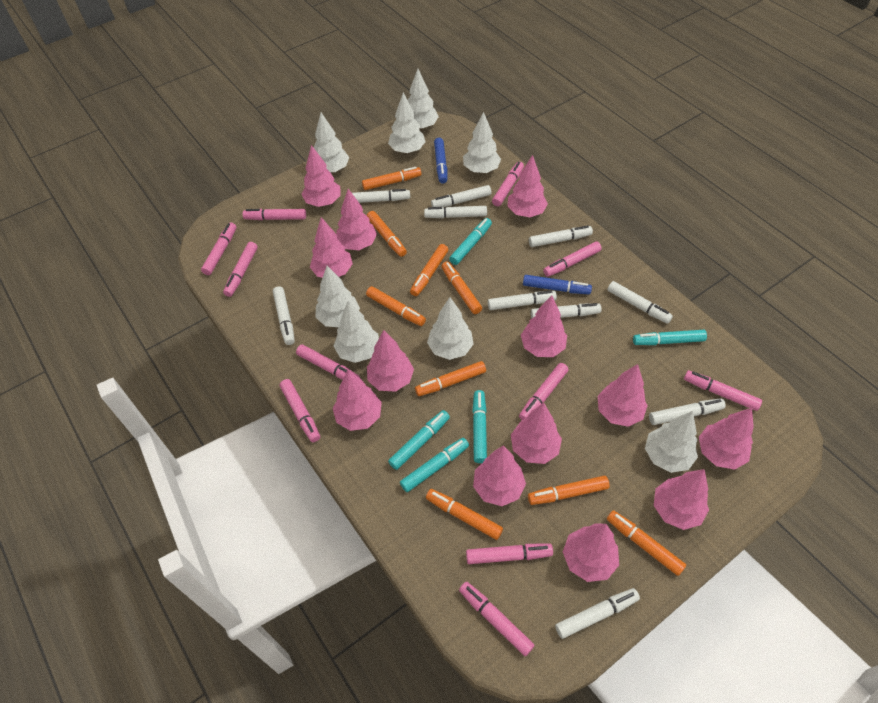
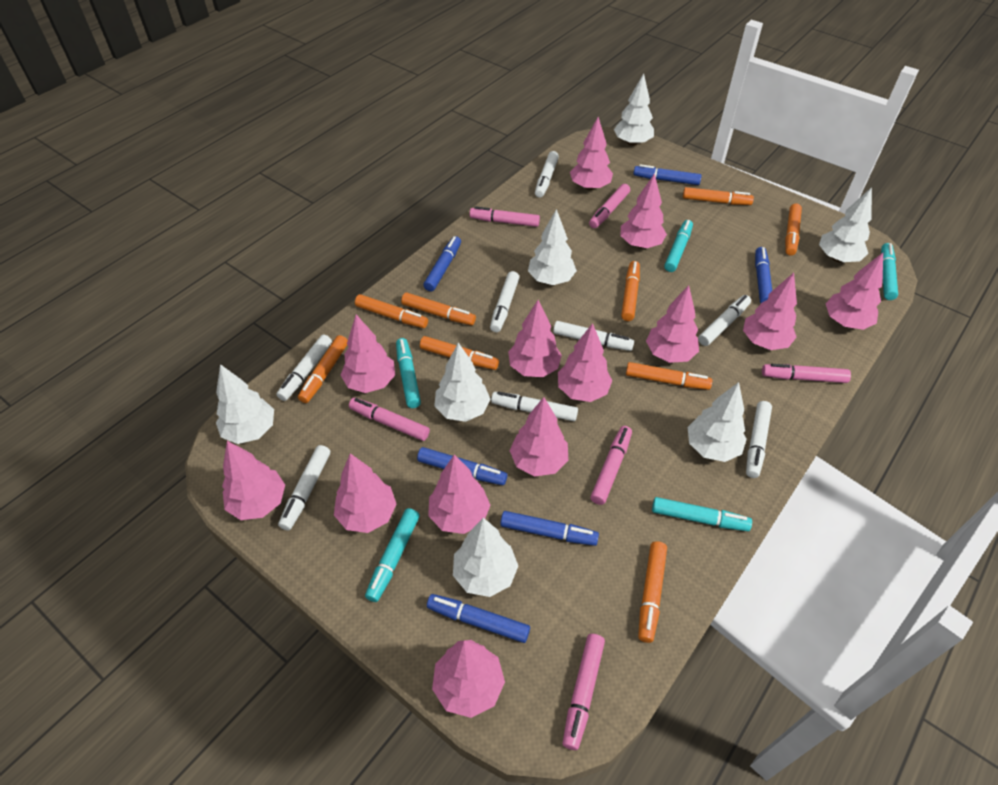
blue marker: 2 -> 6
pink marker: 11 -> 6
white marker: 10 -> 8
white tree: 8 -> 7

